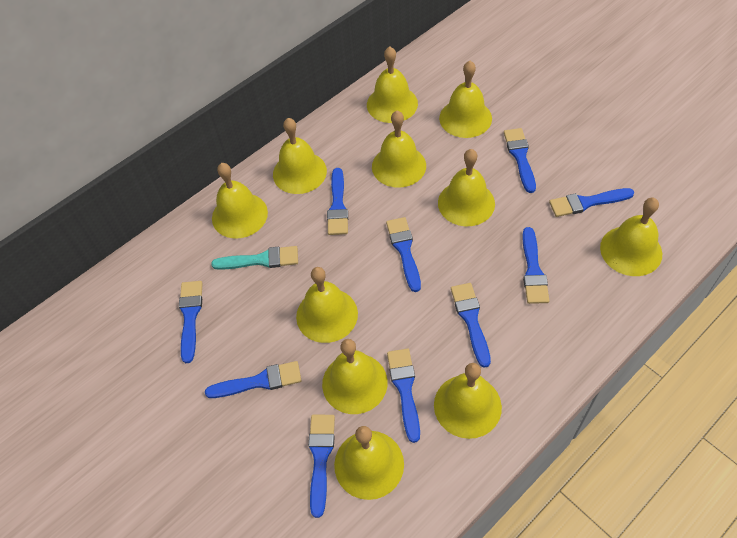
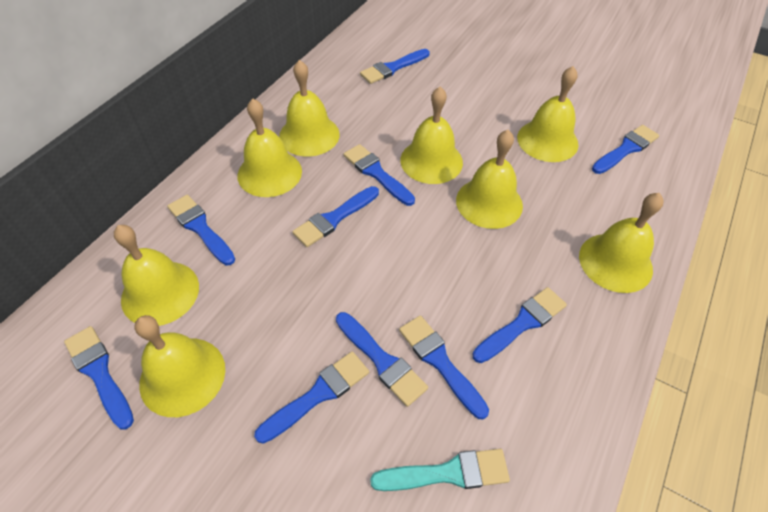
yellow bell: 11 -> 8

